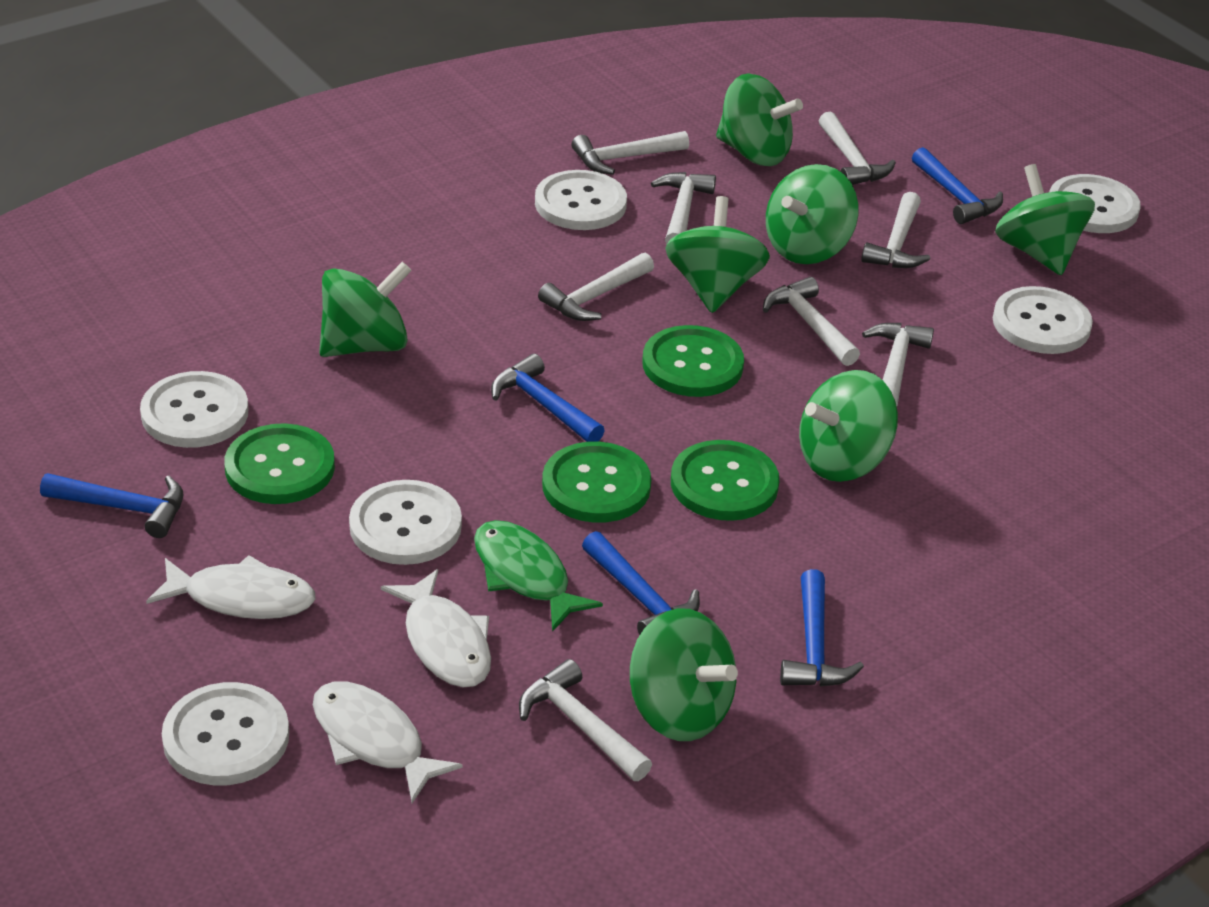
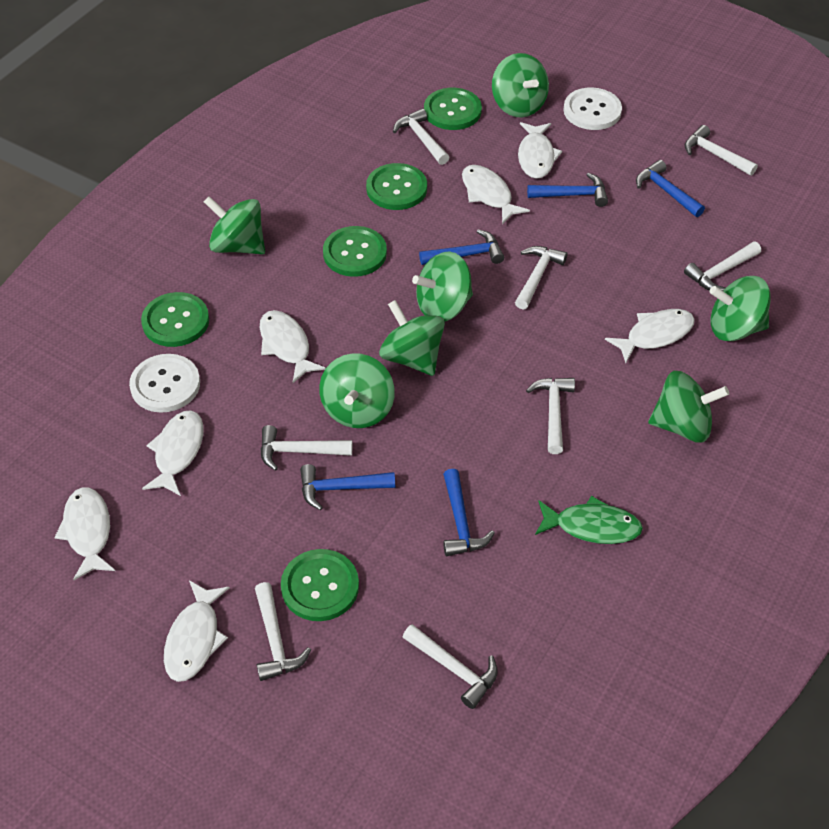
green button: 4 -> 5
white button: 6 -> 2
white fish: 3 -> 7

